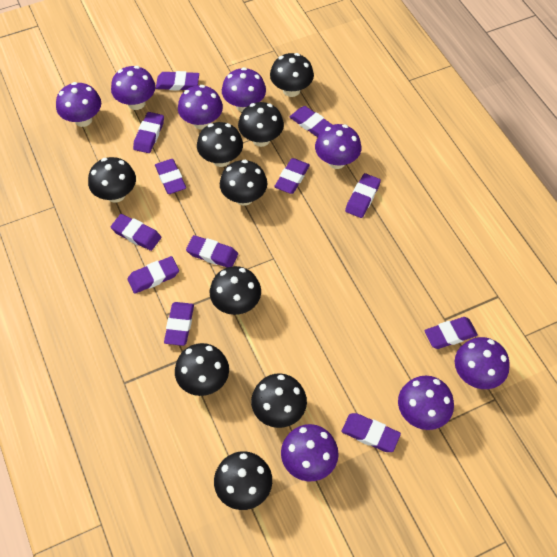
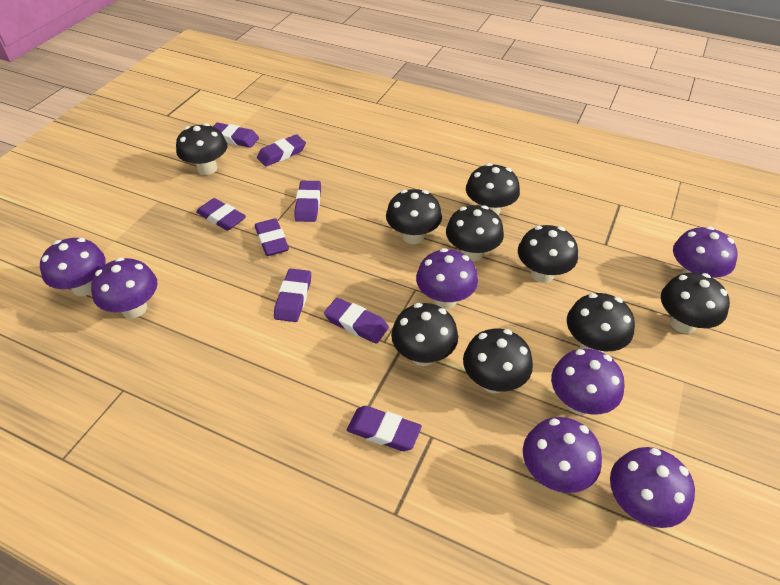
purple eraser: 12 -> 8
purple mushroom: 8 -> 7

